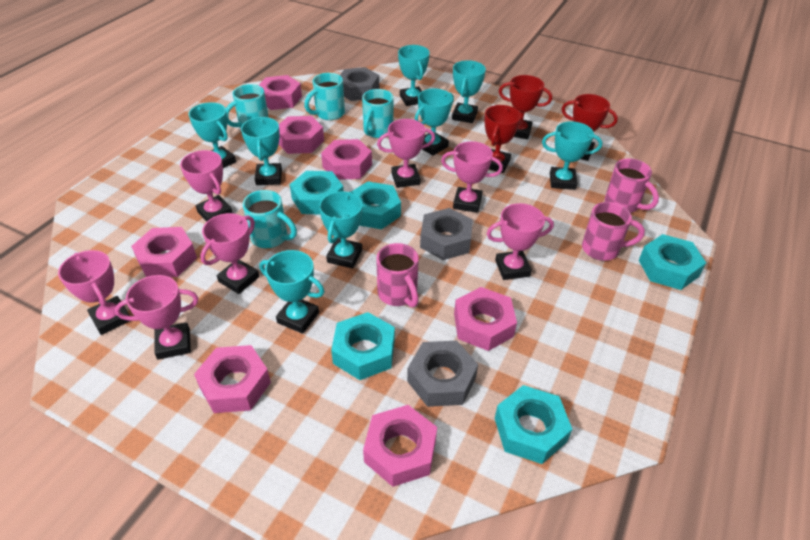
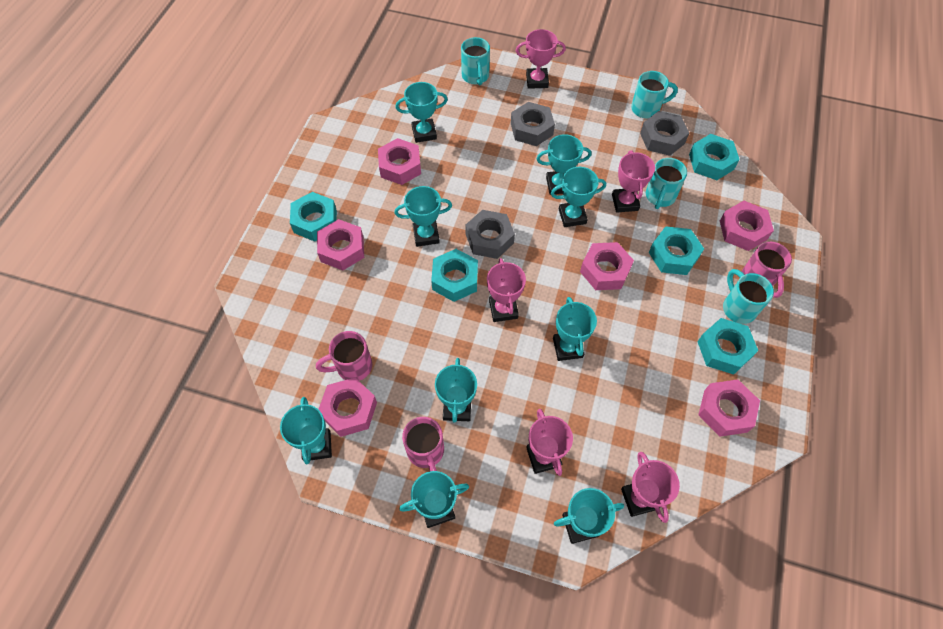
pink nut: 7 -> 6
pink trophy: 7 -> 5
red trophy: 3 -> 0
turquoise trophy: 8 -> 9

